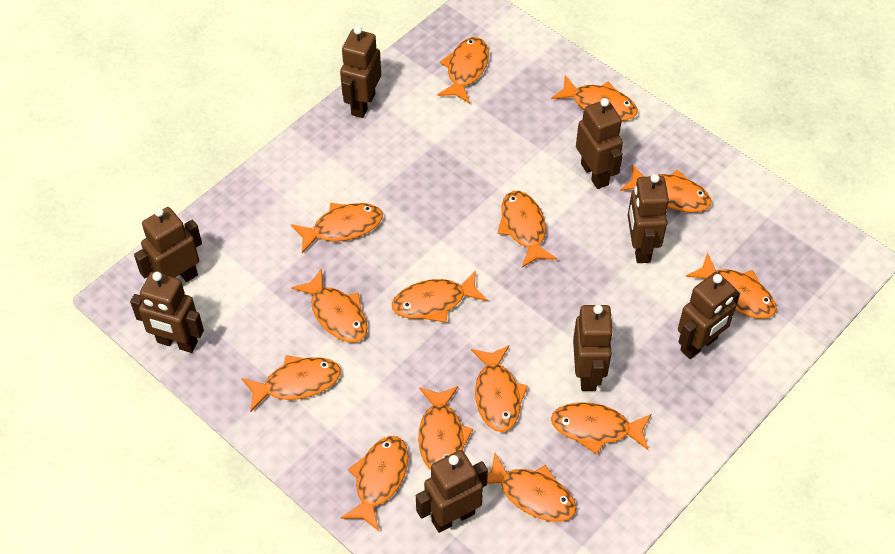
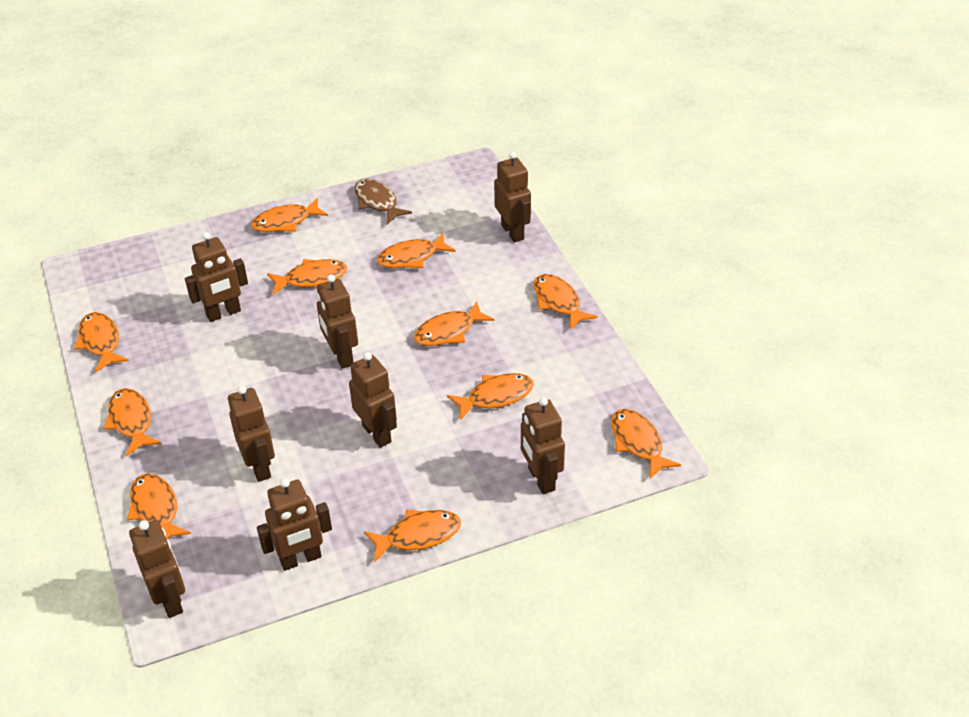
brown fish: 0 -> 1
orange fish: 14 -> 11

